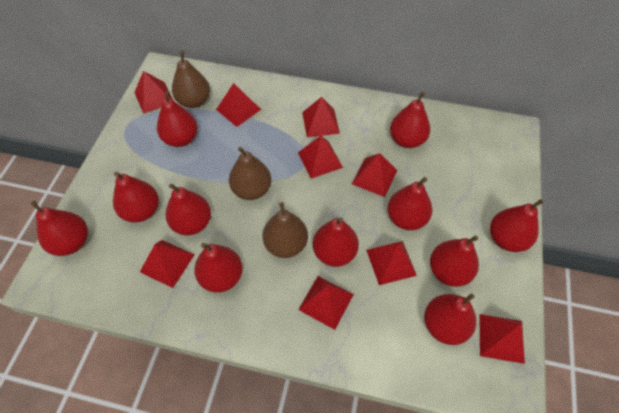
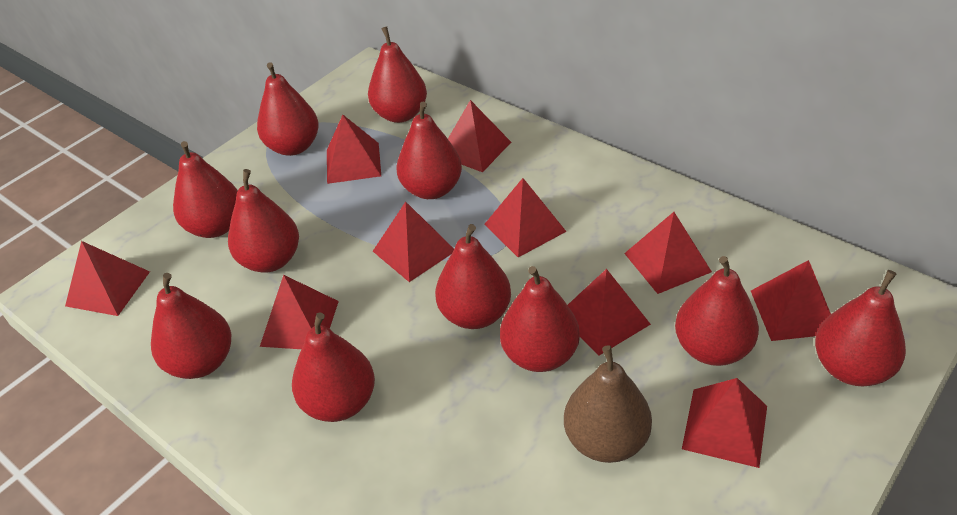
brown pear: 3 -> 1
red pyramid: 9 -> 10

